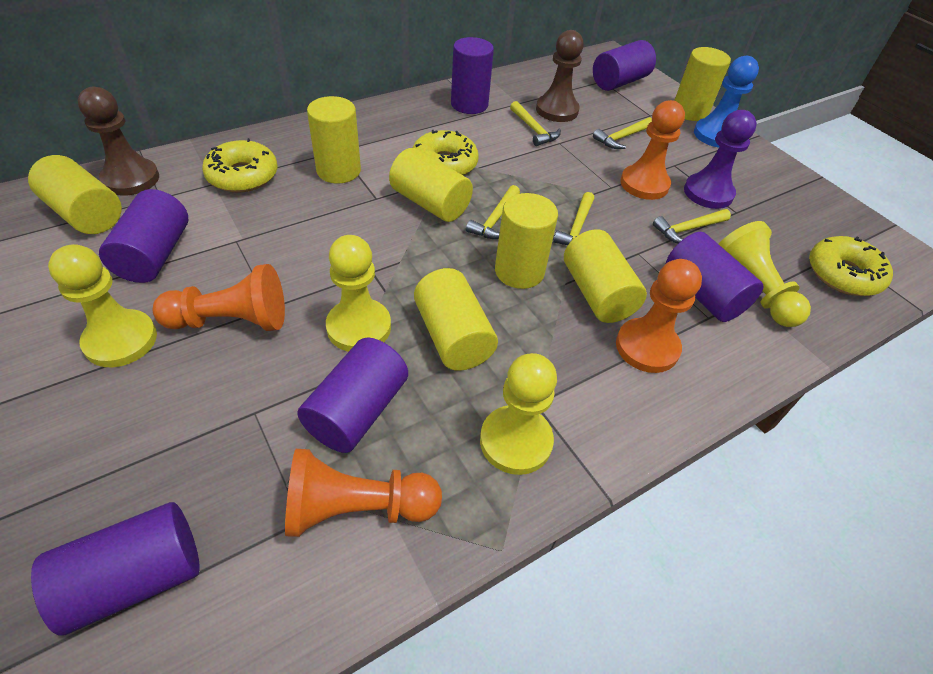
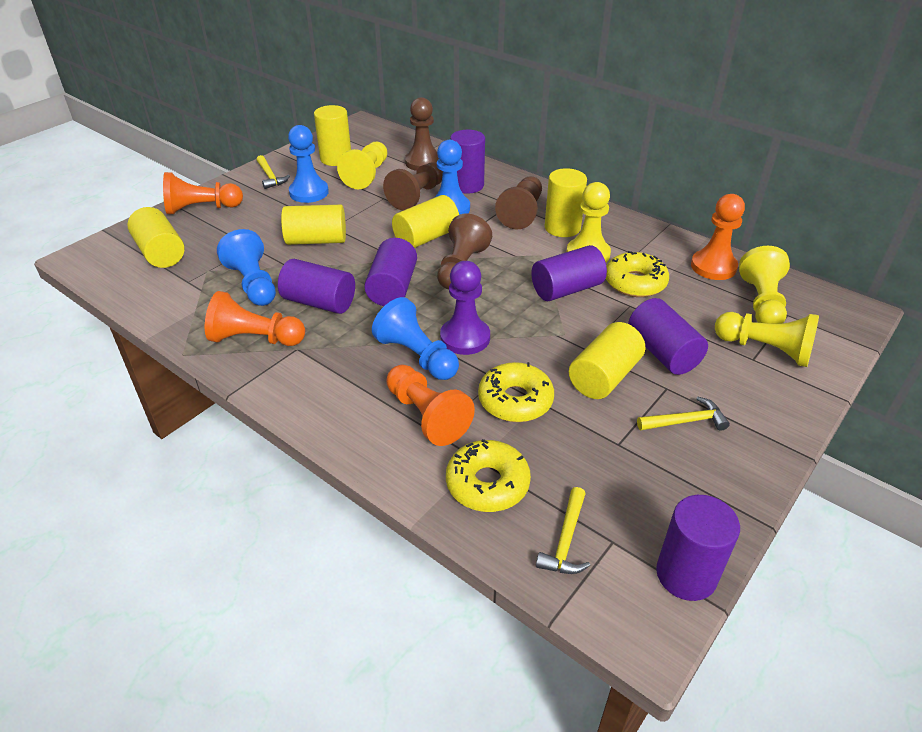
blue pawn: 1 -> 4
brown pawn: 2 -> 4
yellow cylinder: 7 -> 6
yellow hammer: 5 -> 3

